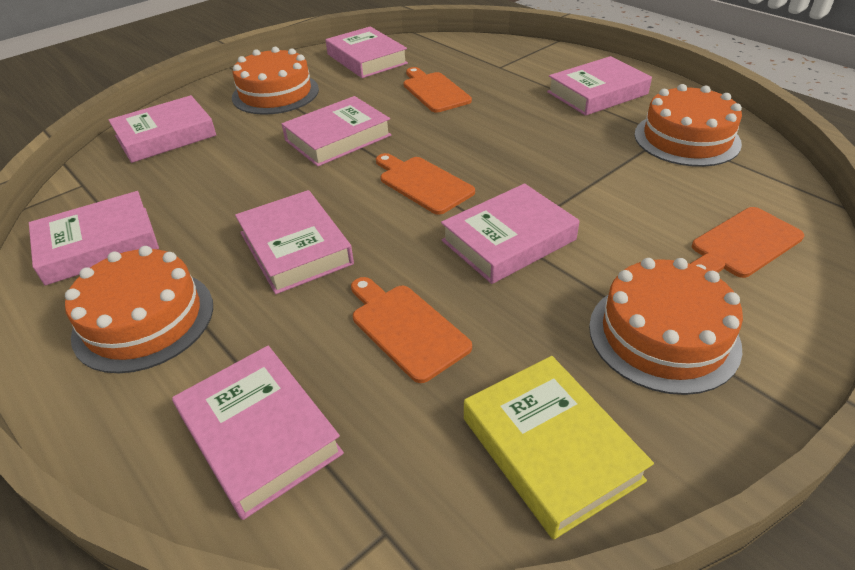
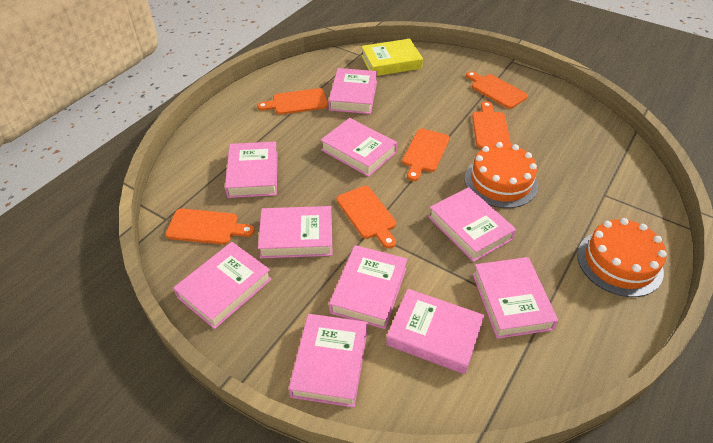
orange cake: 4 -> 2
orange cutting board: 4 -> 6
pink book: 8 -> 10

